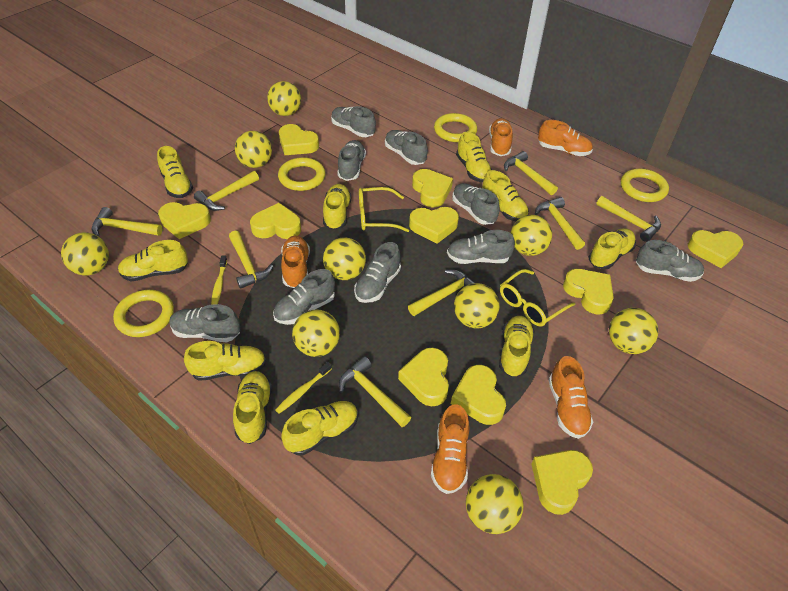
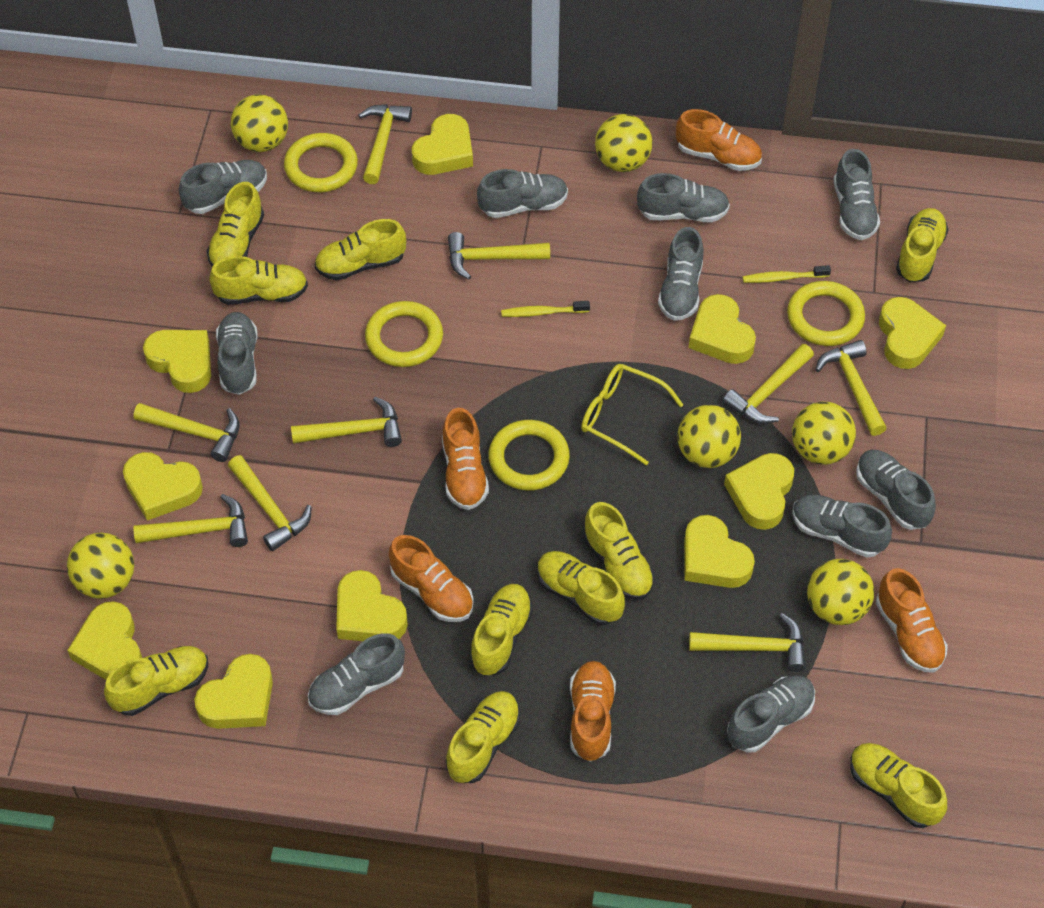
grey shoe: 9 -> 10
yellow ball: 9 -> 6
yellow glasses: 2 -> 1
yellow hammer: 8 -> 9

